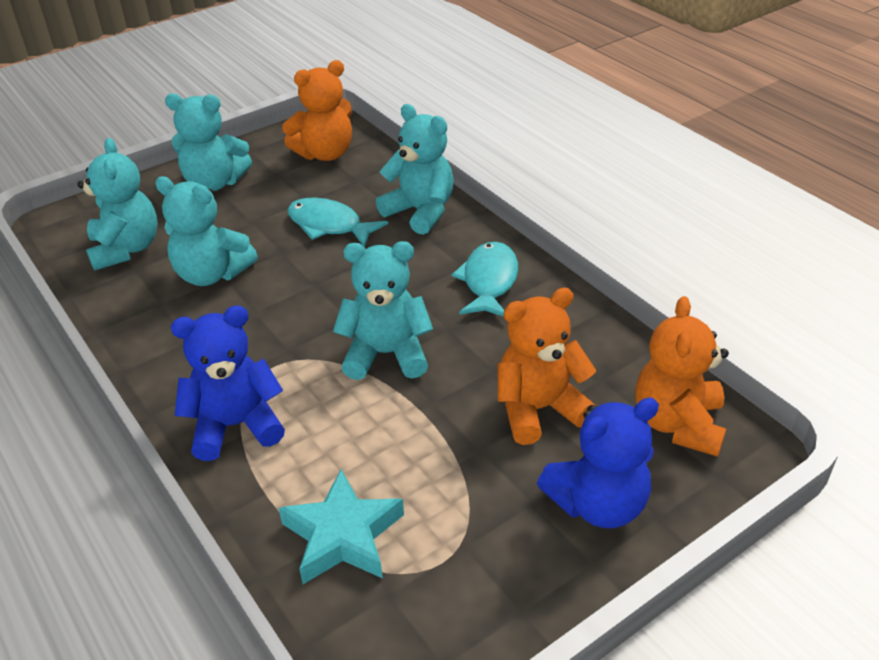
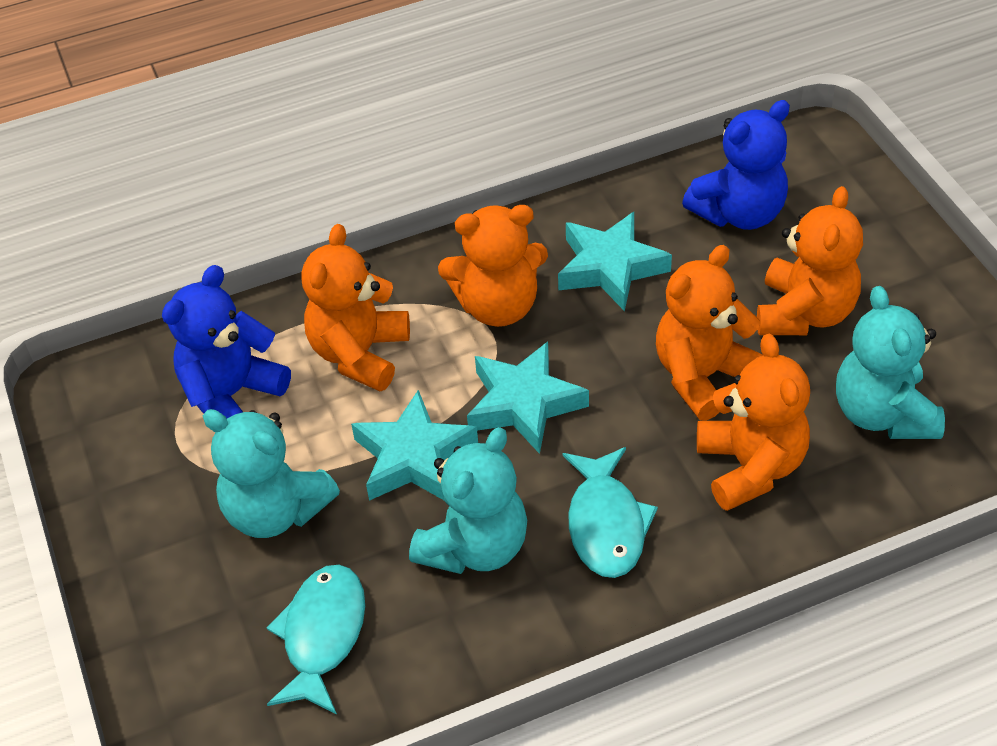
orange teddy bear: 3 -> 5
turquoise star: 1 -> 3
turquoise teddy bear: 5 -> 3

